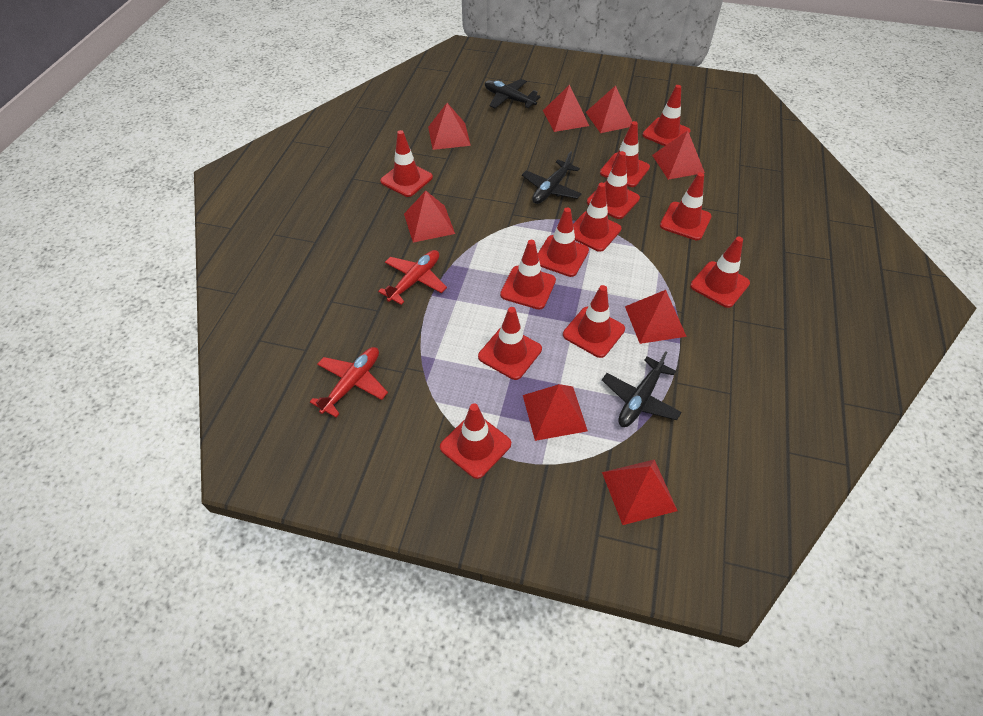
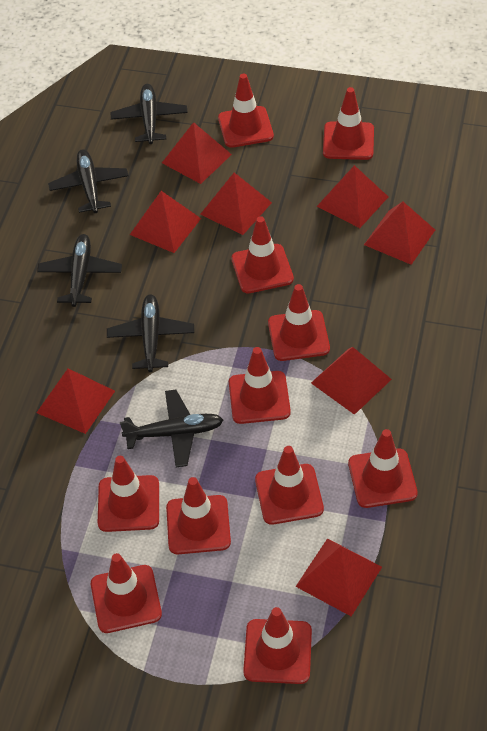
black plane: 3 -> 5
red plane: 2 -> 0
red traffic cone: 12 -> 11

